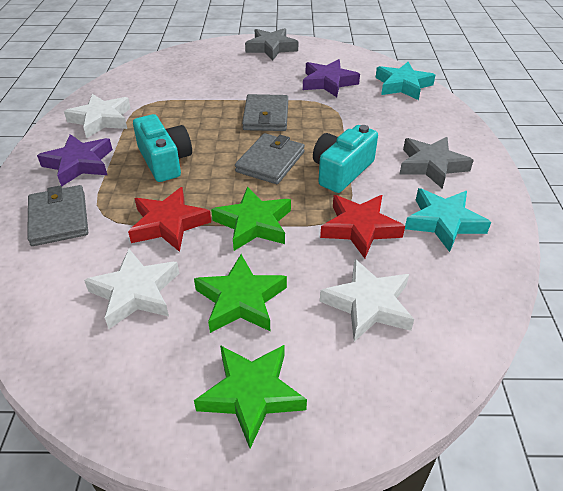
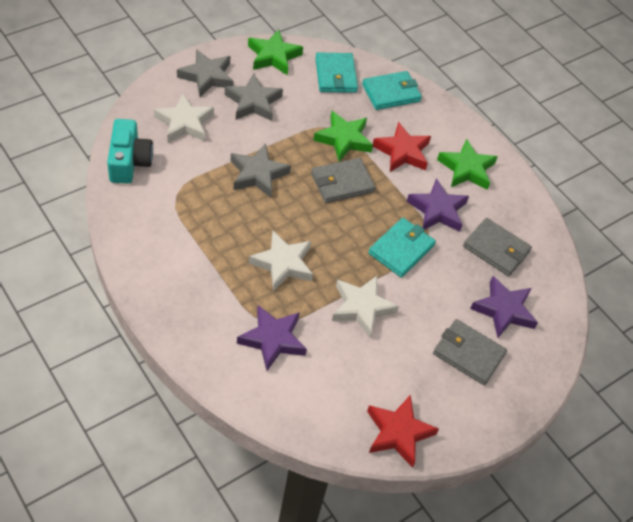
grey star: 2 -> 3
purple star: 2 -> 3
turquoise camera: 2 -> 1
turquoise star: 2 -> 0
turquoise wallet: 0 -> 3

